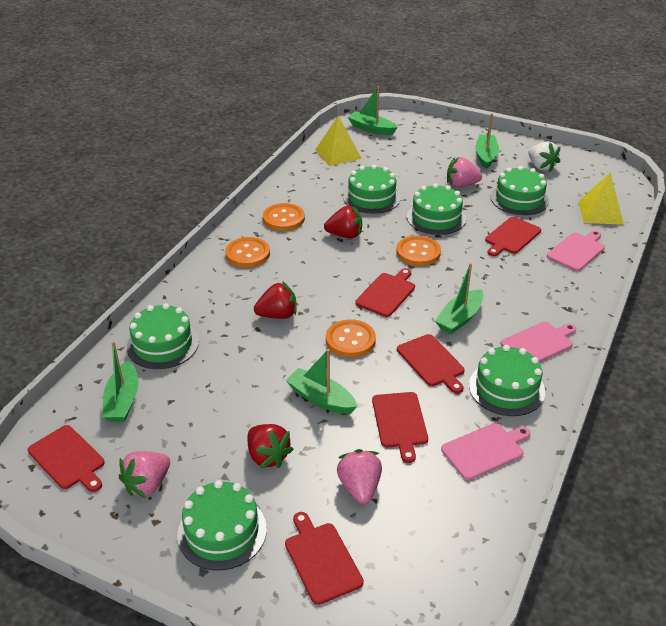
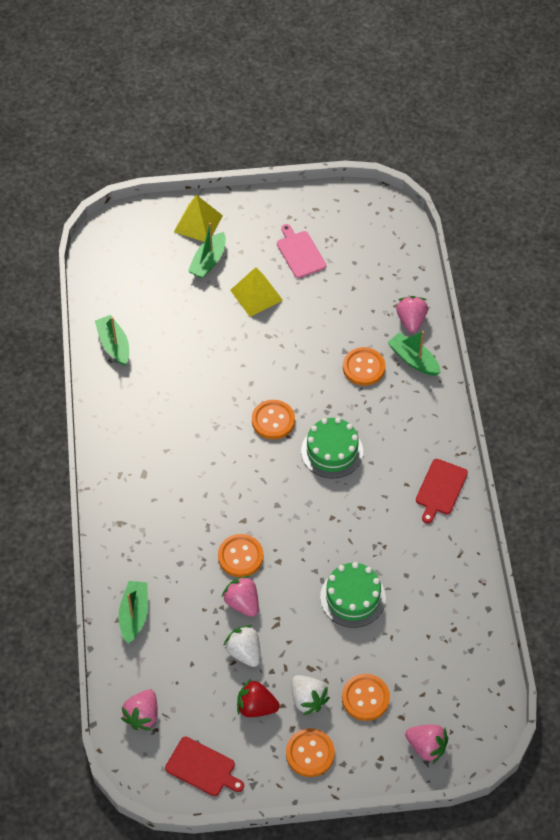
green boat: 5 -> 4
green cake: 6 -> 2
orange button: 4 -> 5
pink cutting board: 3 -> 1
pink strawberry: 3 -> 4
red cutting board: 6 -> 2
red strawberry: 3 -> 1
white strawberry: 1 -> 2

